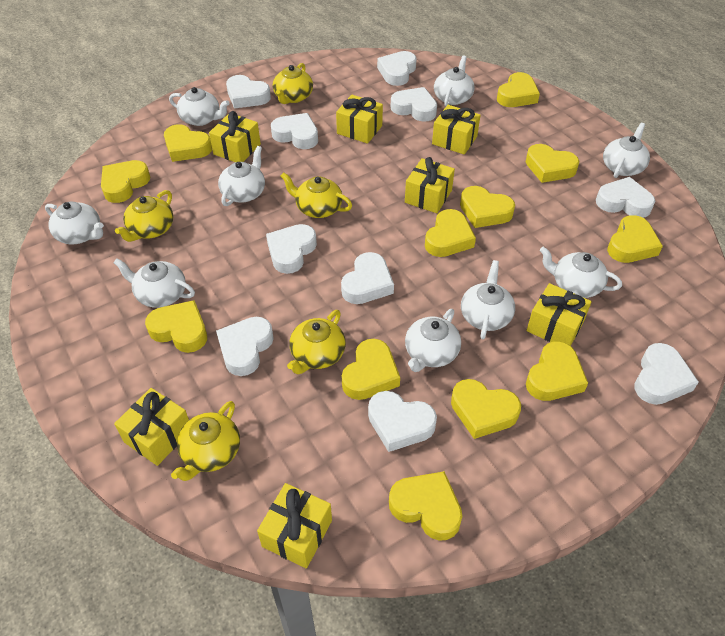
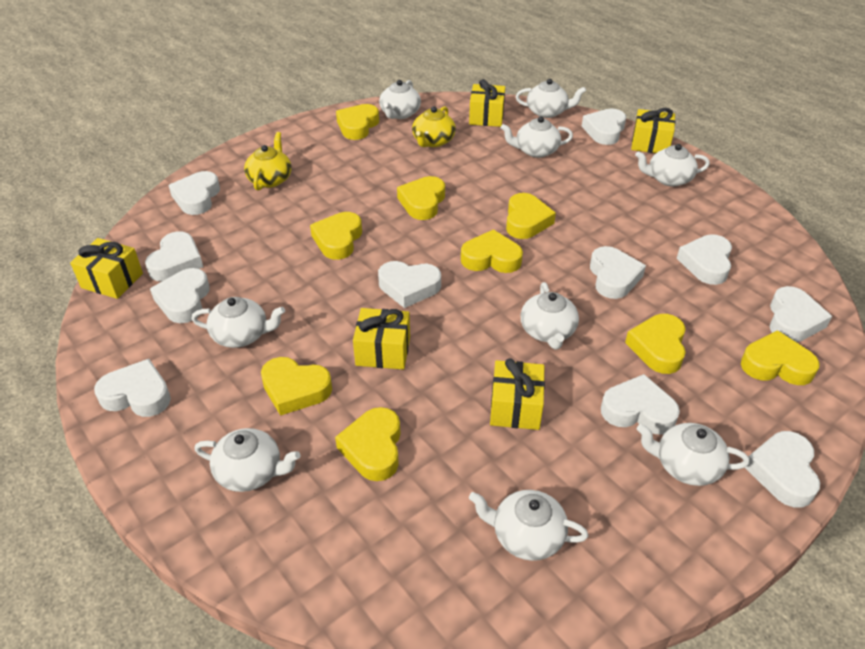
white heart: 10 -> 11
yellow gift: 7 -> 5
yellow heart: 12 -> 9
yellow teapot: 5 -> 2

